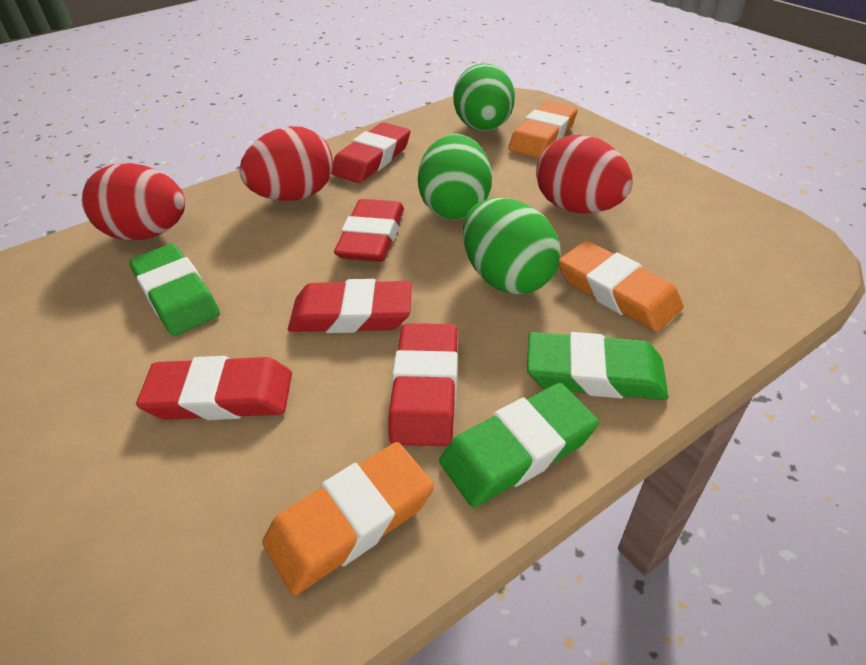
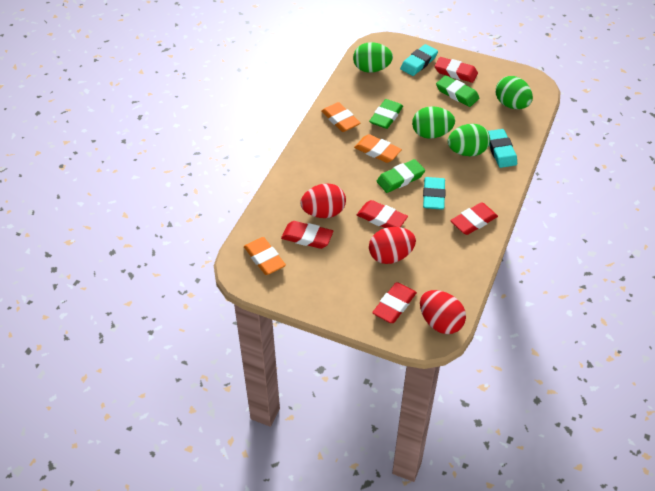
green egg: 3 -> 4
turquoise eraser: 0 -> 3

